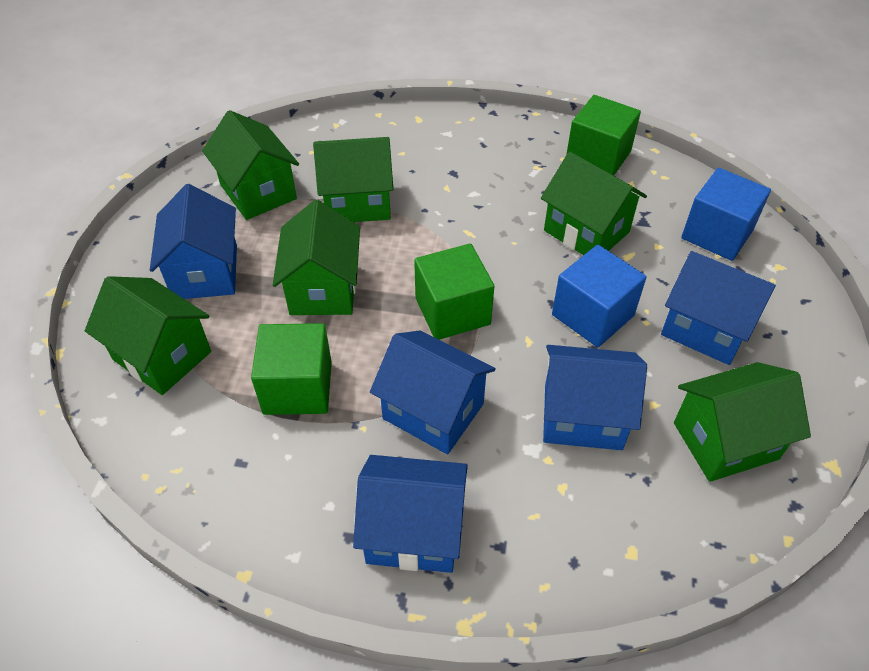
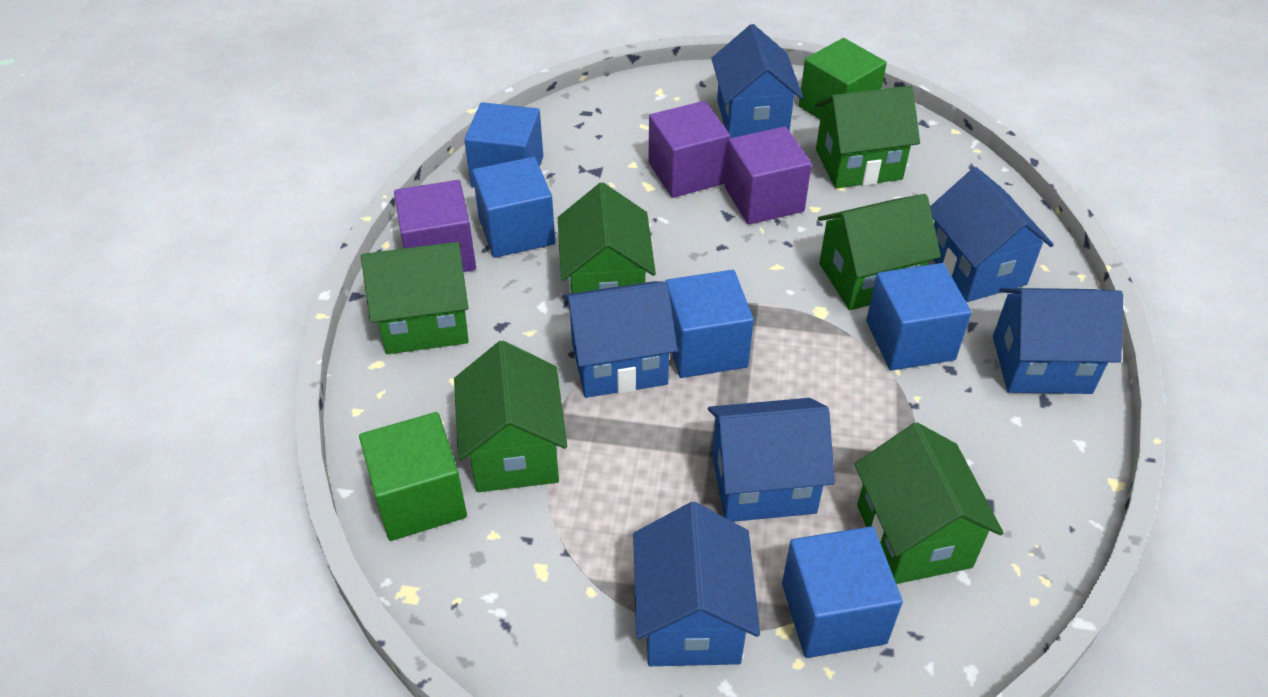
blue cube: 2 -> 5
blue house: 5 -> 6
green cube: 3 -> 2
purple cube: 0 -> 3

